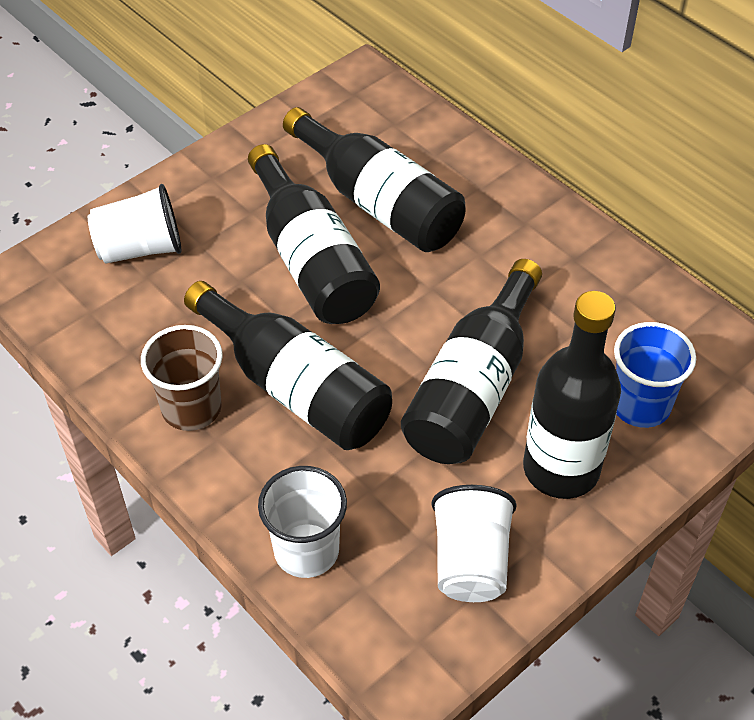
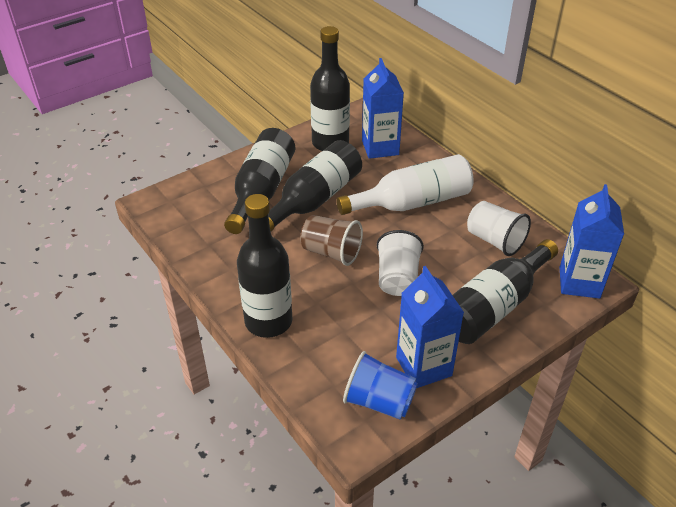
blue carton: 0 -> 3
white bottle: 0 -> 1
white cup: 3 -> 2

